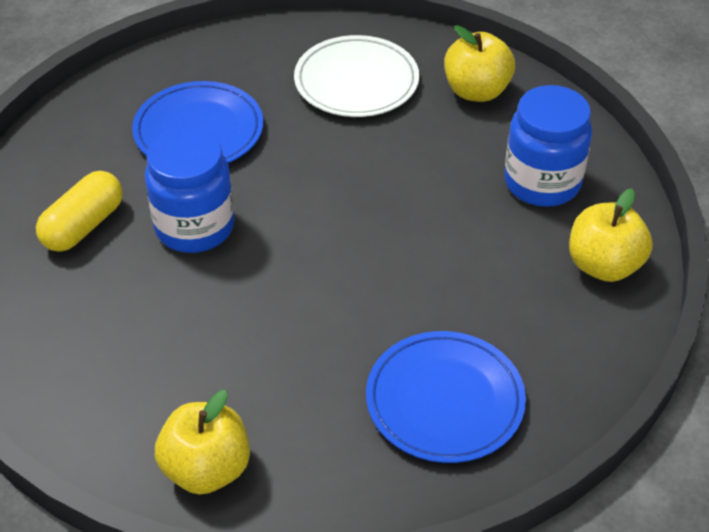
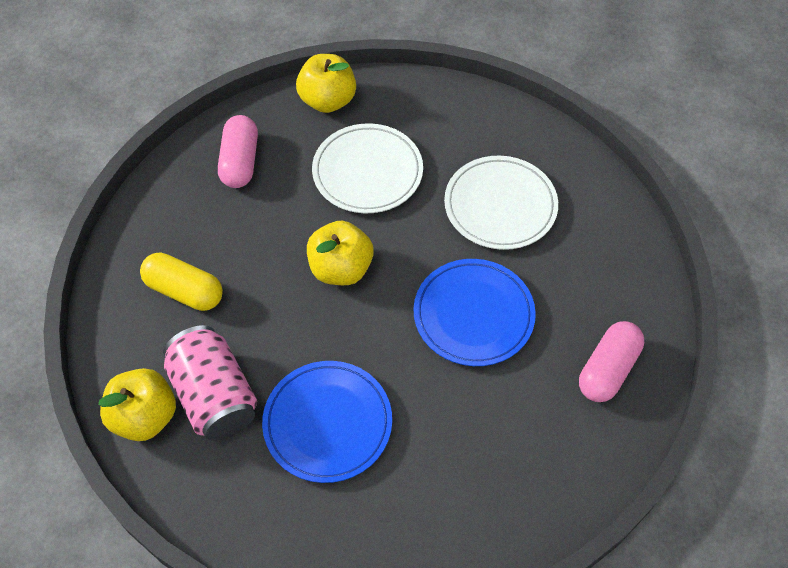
blue jar: 2 -> 0
pink can: 0 -> 1
pink capsule: 0 -> 2
white plate: 1 -> 2

